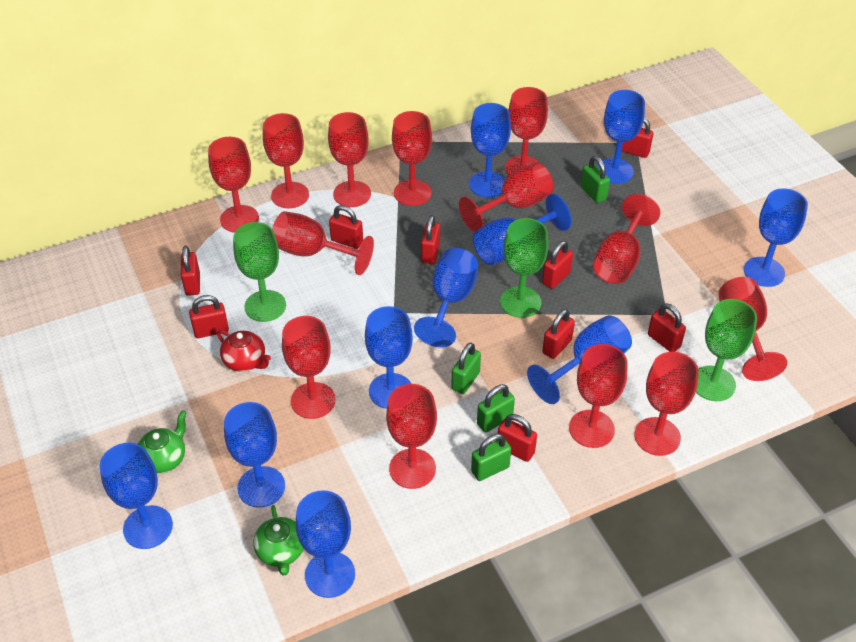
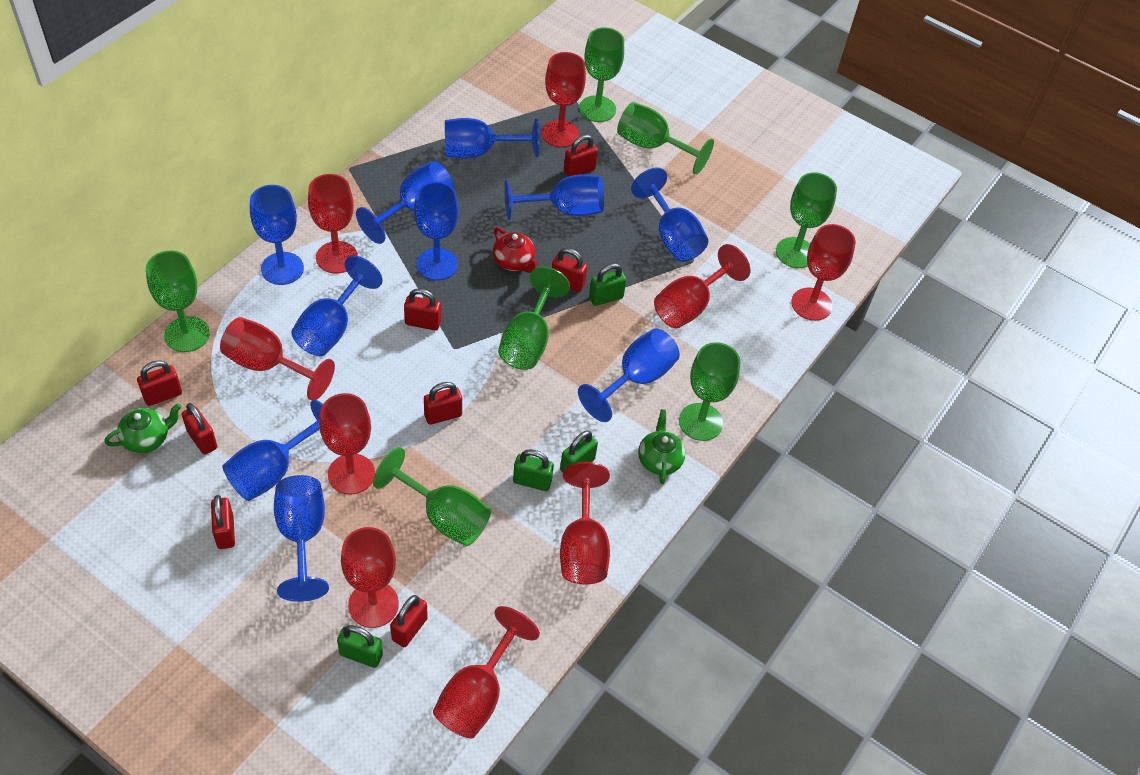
green goblet: 3 -> 7
red goblet: 13 -> 9
red padlock: 9 -> 8

